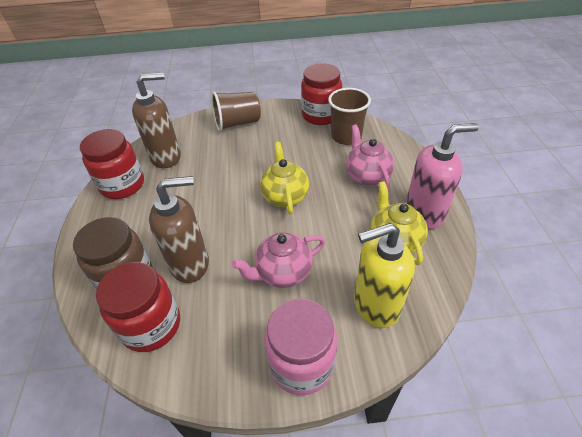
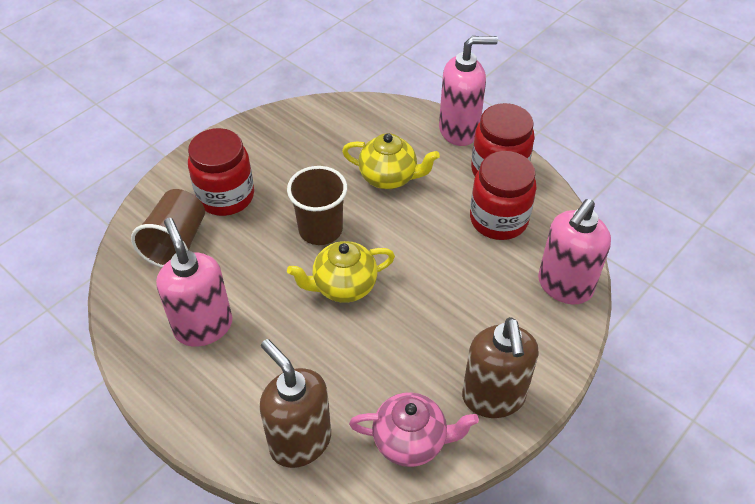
brown jar: 1 -> 0
pink jar: 1 -> 0
pink soap dispenser: 1 -> 3
pink teapot: 2 -> 1
yellow soap dispenser: 1 -> 0

